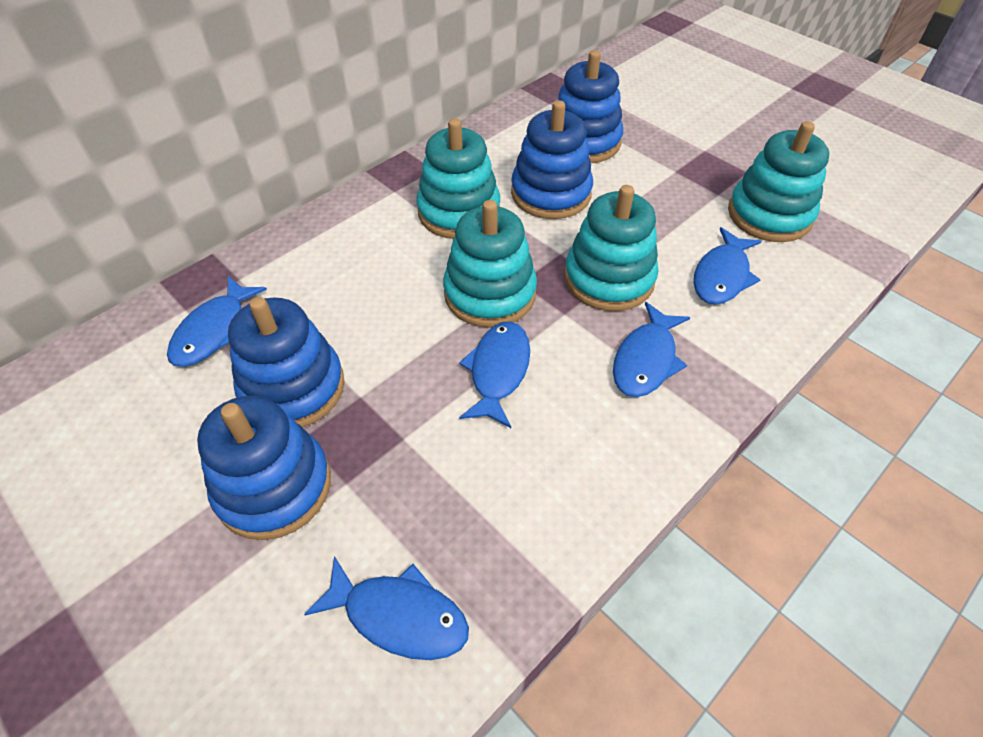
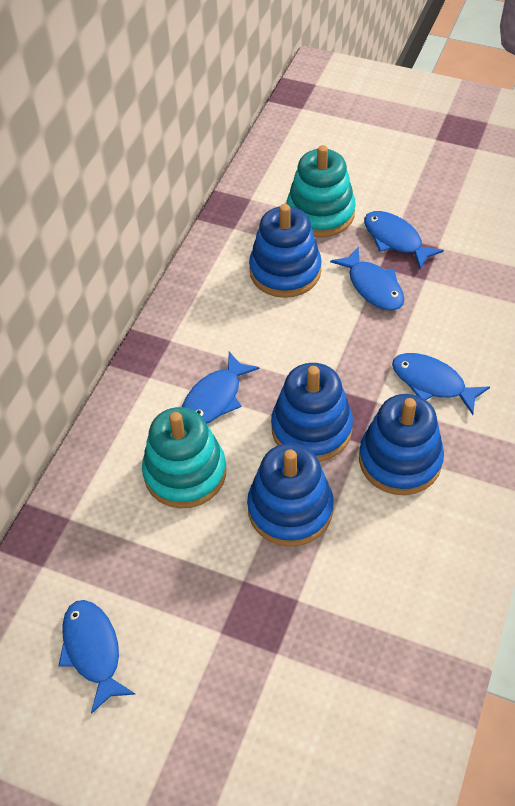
turquoise stacking toy: 4 -> 2

